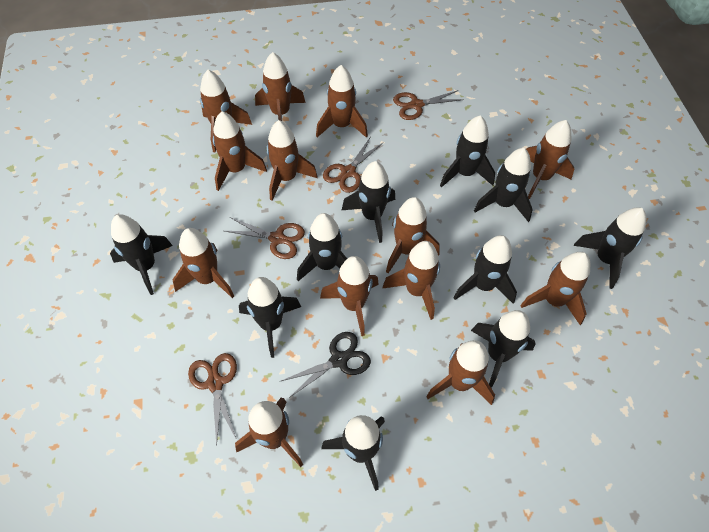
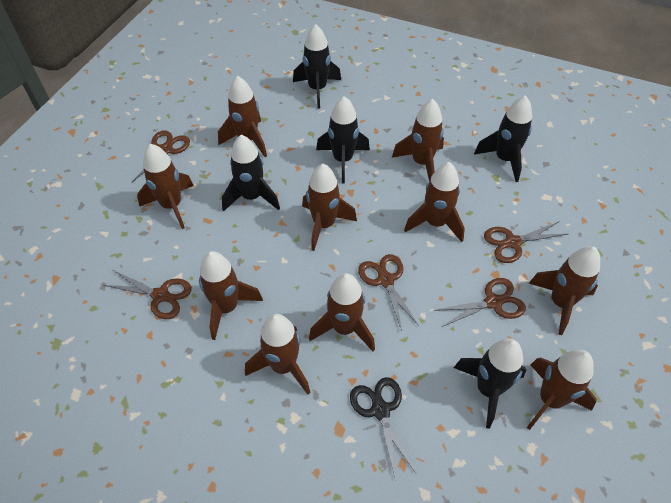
black rocket: 10 -> 5
brown rocket: 13 -> 10
brown scissors: 4 -> 5

